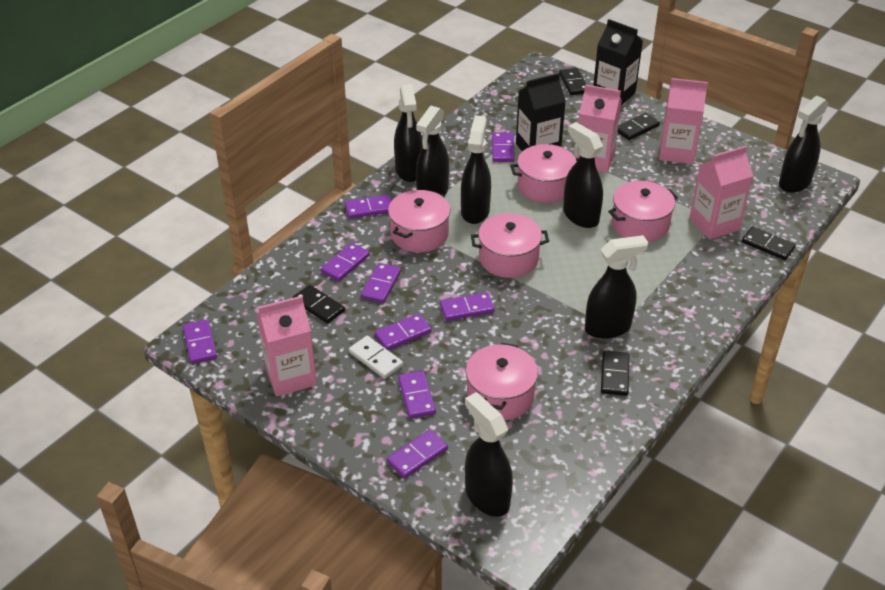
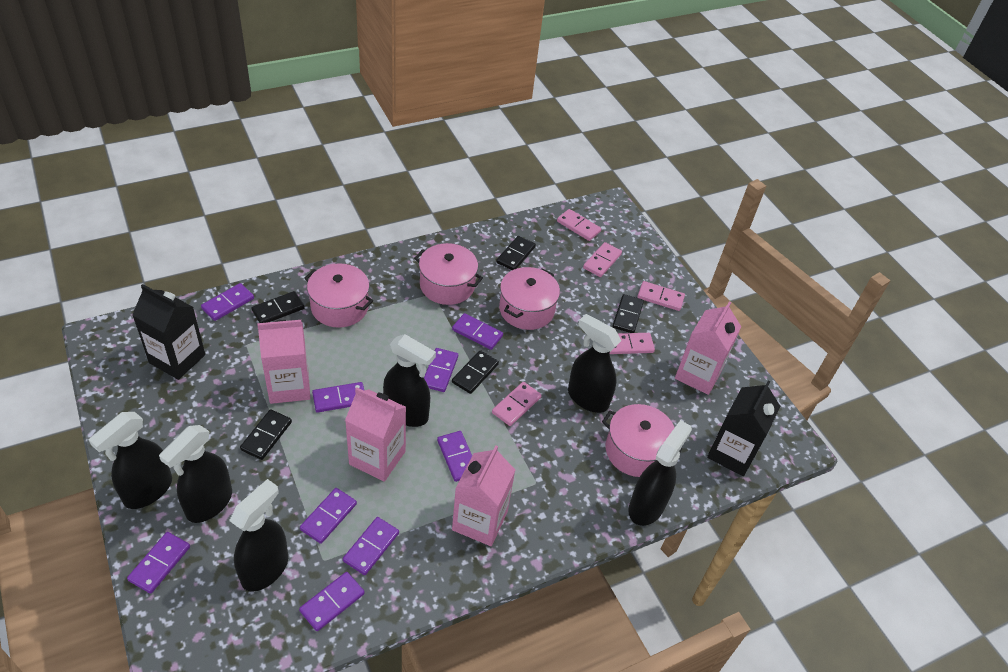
black spray bottle: 7 -> 6
pink domino: 0 -> 5
pink pot: 5 -> 4
white domino: 1 -> 0

